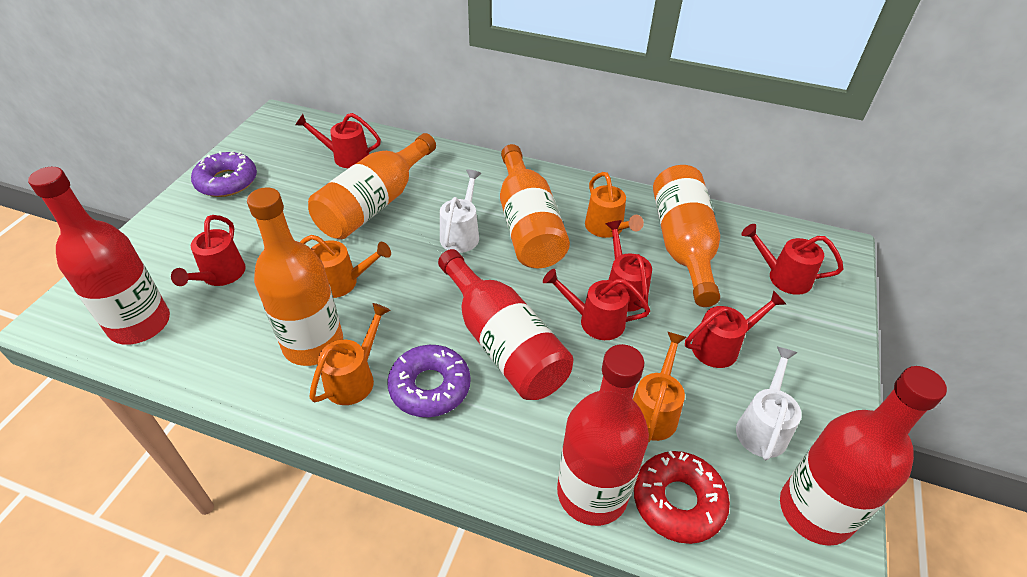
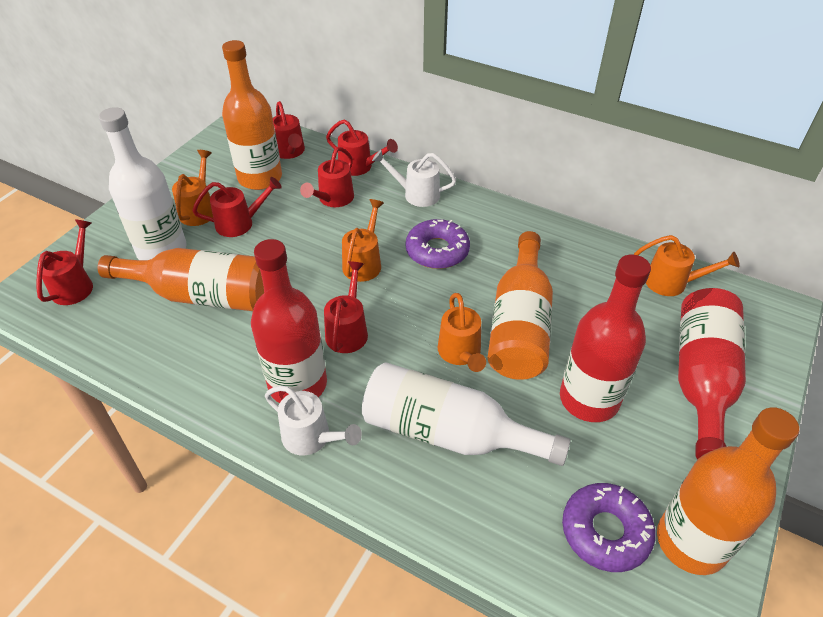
red bottle: 4 -> 3
red donut: 1 -> 0
white bottle: 0 -> 2

